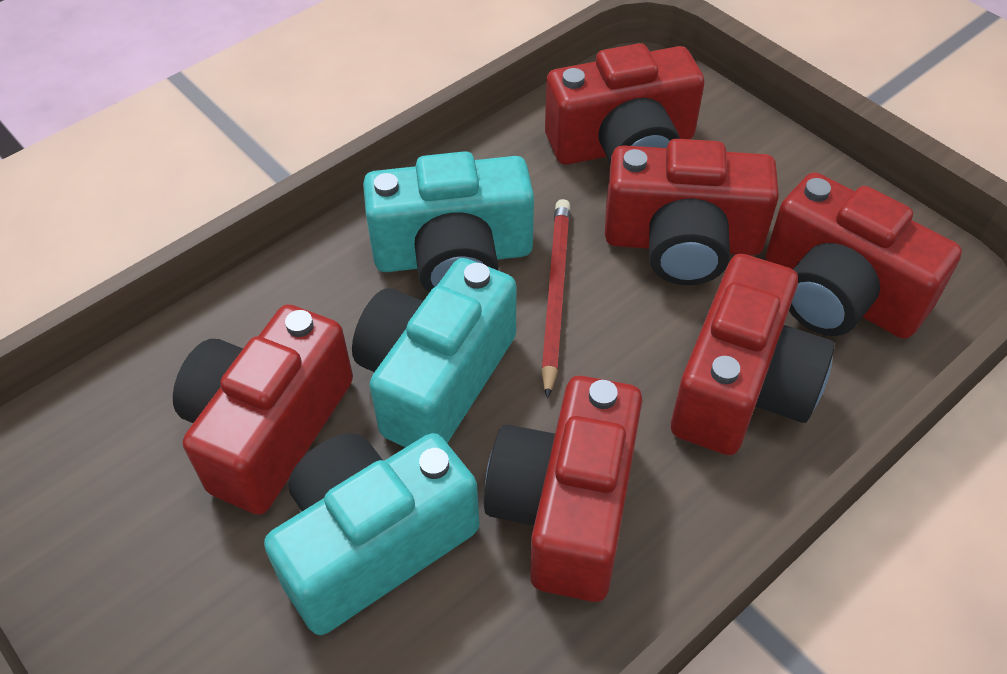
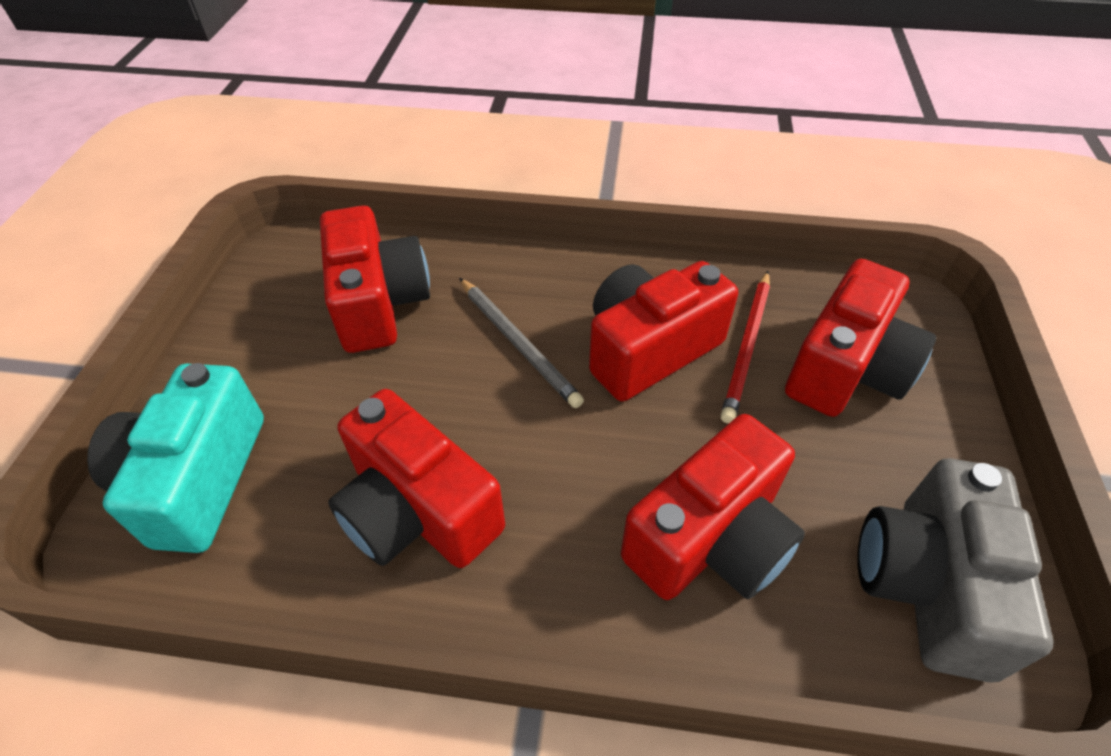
grey camera: 0 -> 1
grey pencil: 0 -> 1
red camera: 6 -> 5
turquoise camera: 3 -> 1

